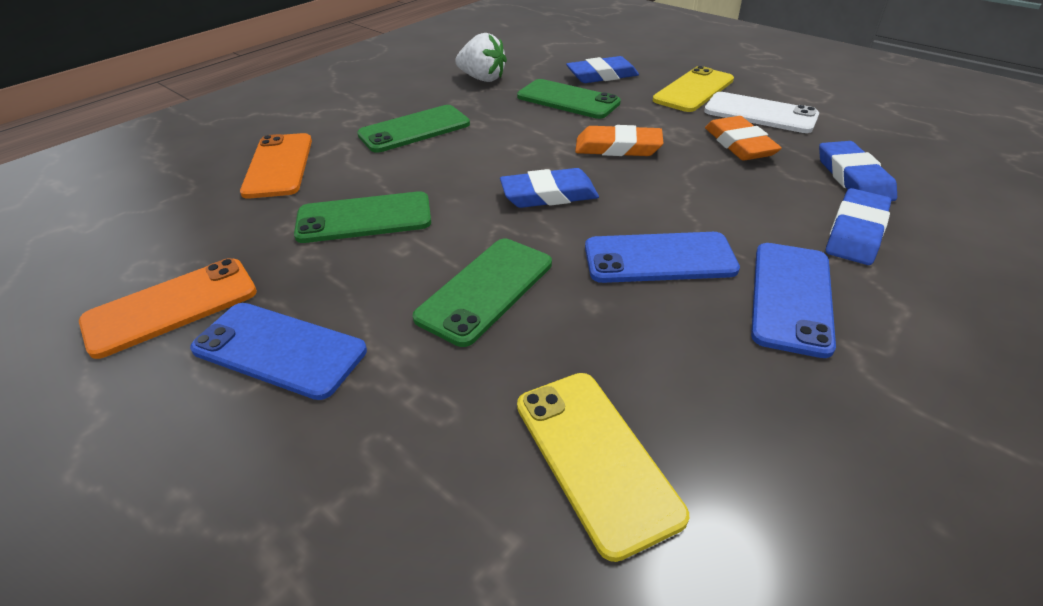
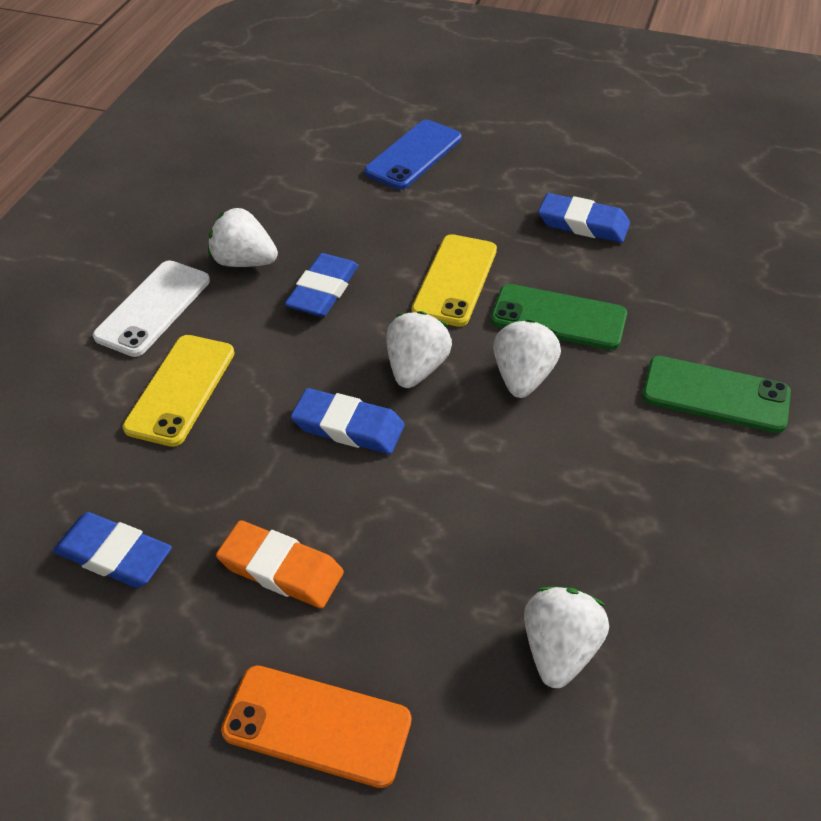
blue phone: 3 -> 1
green phone: 4 -> 2
orange eraser: 2 -> 1
orange phone: 2 -> 1
white strawberry: 1 -> 4

